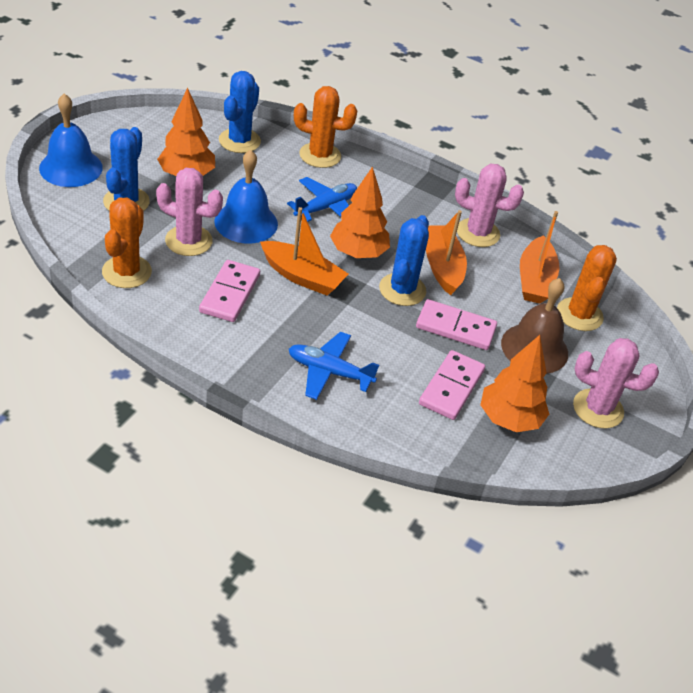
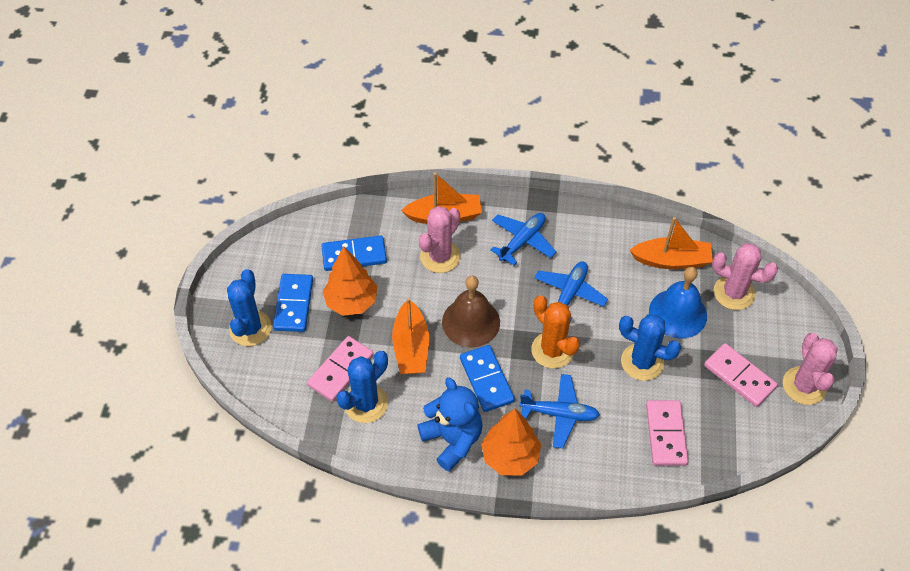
blue bell: 2 -> 1
blue domino: 0 -> 3
blue plane: 2 -> 3
blue teddy bear: 0 -> 1
orange cactus: 3 -> 1
orange tree: 3 -> 2

